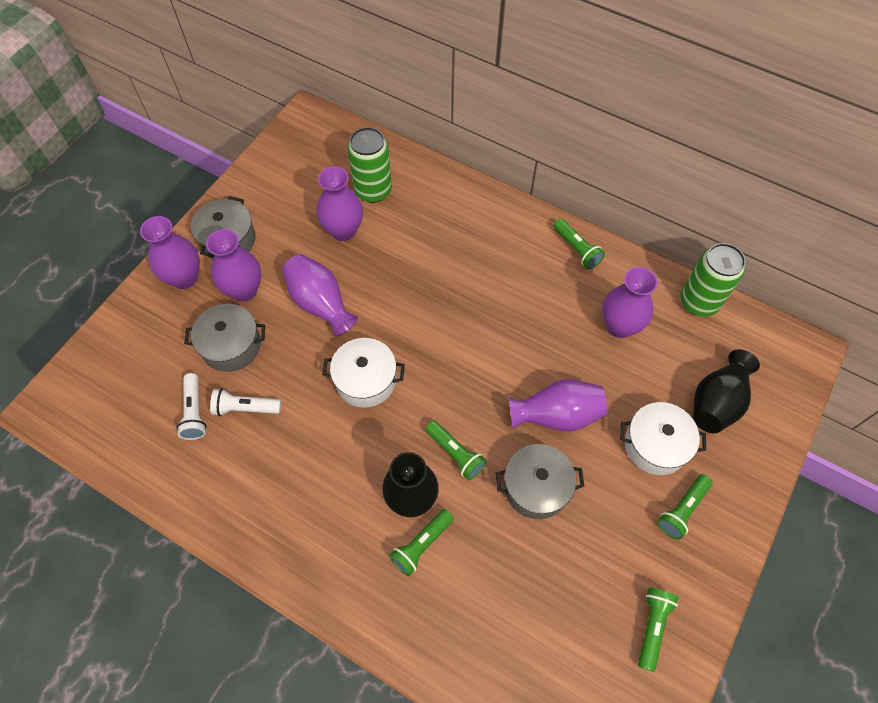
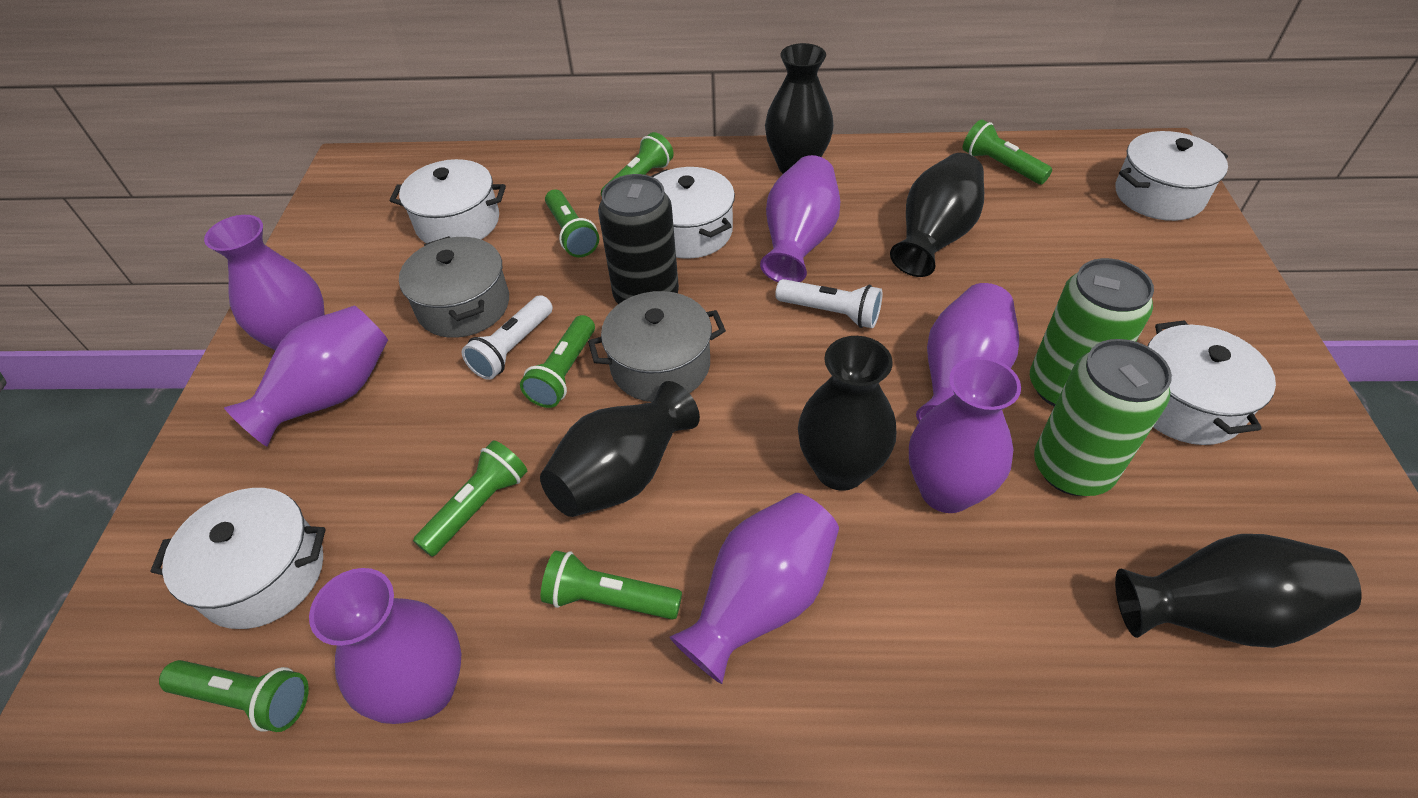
black can: 0 -> 1
black vase: 2 -> 5
green flashlight: 5 -> 7
grey pot: 3 -> 2
purple vase: 6 -> 7
white pot: 2 -> 5

